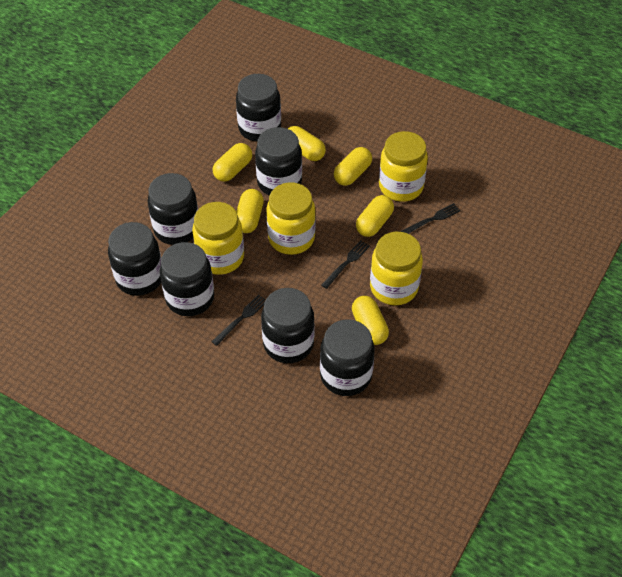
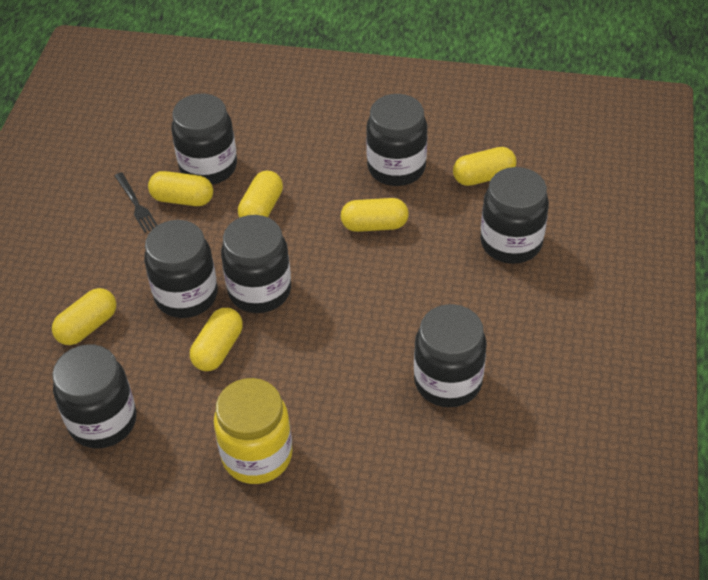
black fork: 3 -> 1
yellow jar: 4 -> 1

